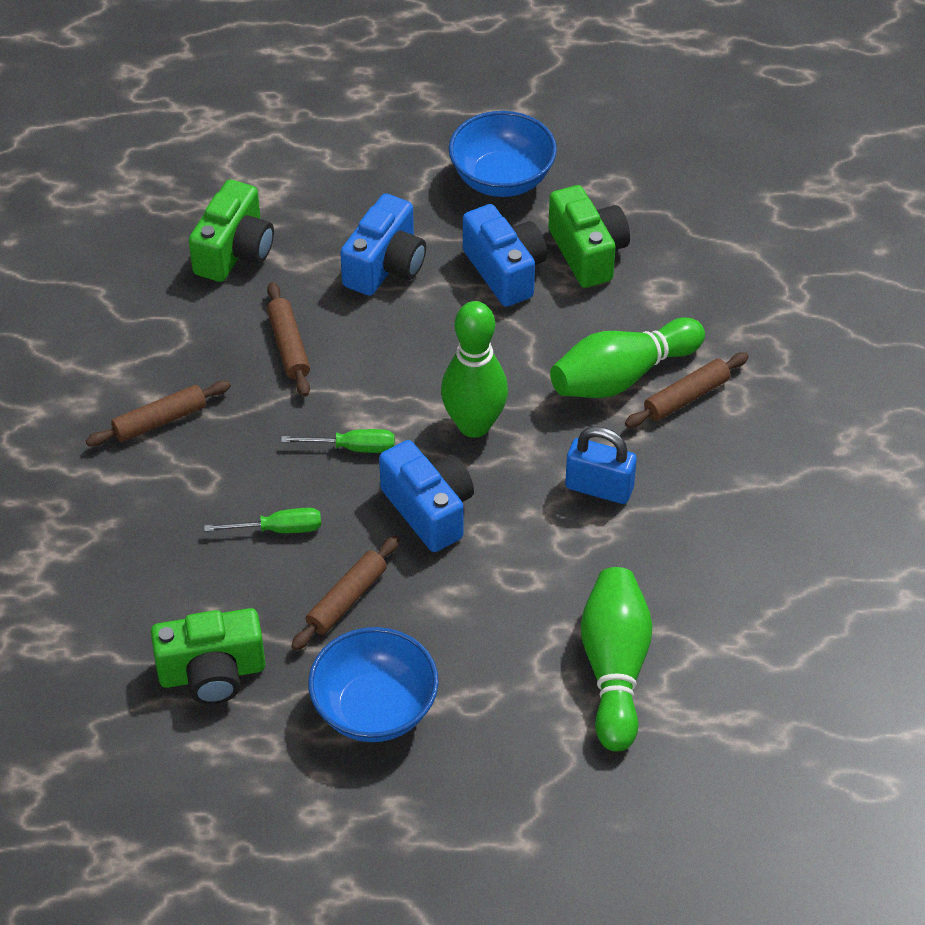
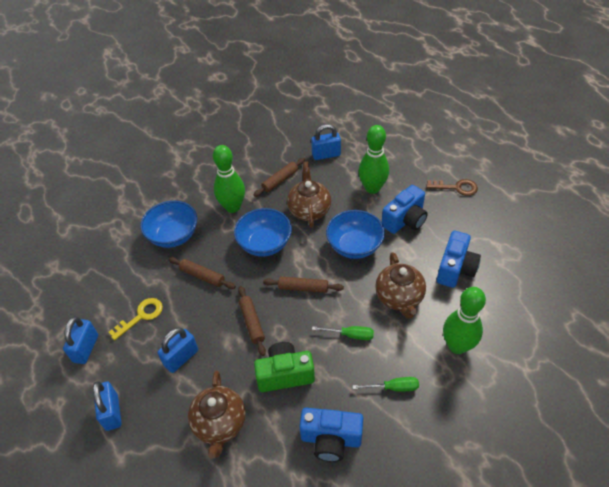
blue bowl: 2 -> 3
blue padlock: 1 -> 4
brown key: 0 -> 1
brown teapot: 0 -> 3
green camera: 3 -> 1
yellow key: 0 -> 1

